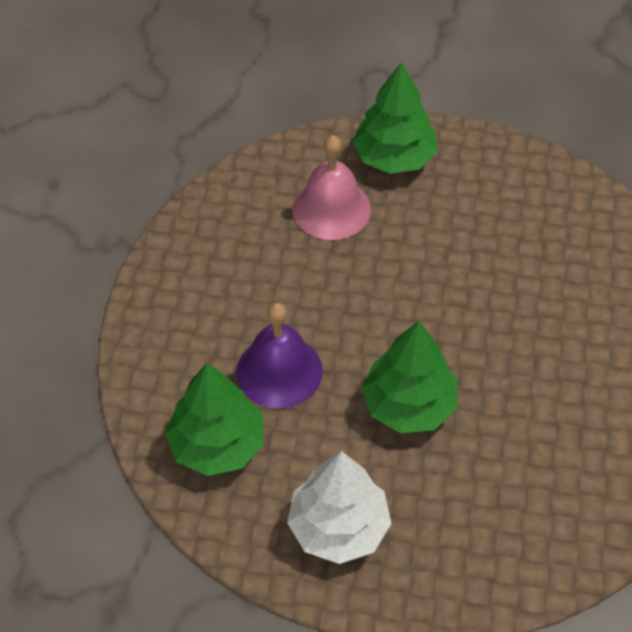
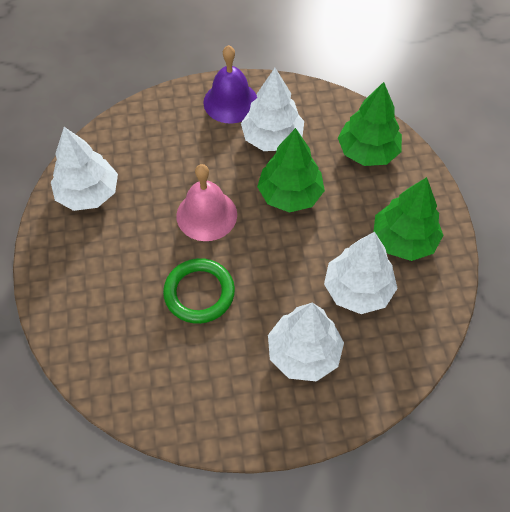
green ring: 0 -> 1
white tree: 1 -> 4

